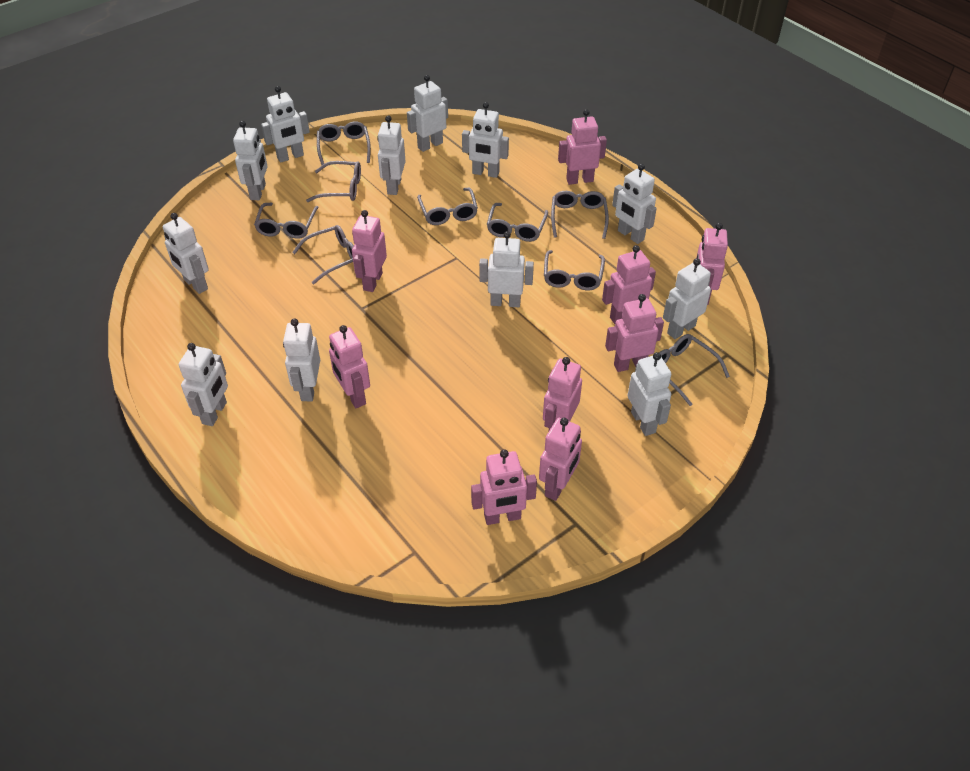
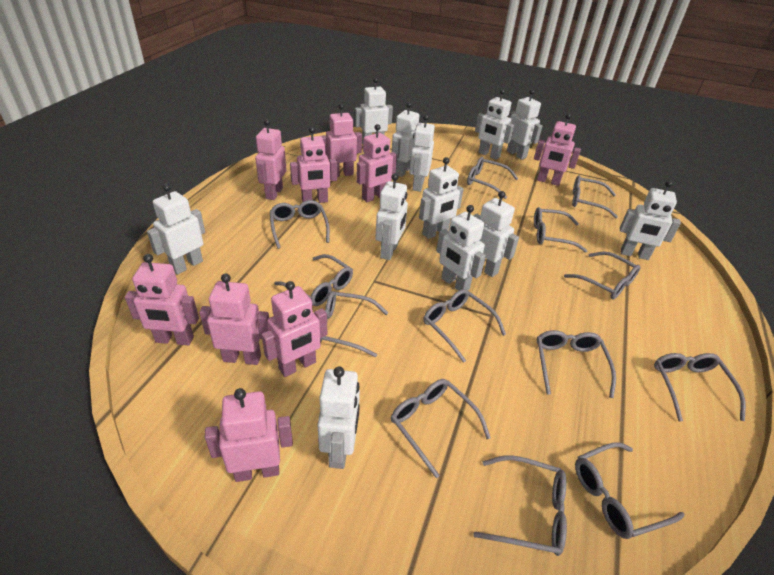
grey glasses: 9 -> 13

